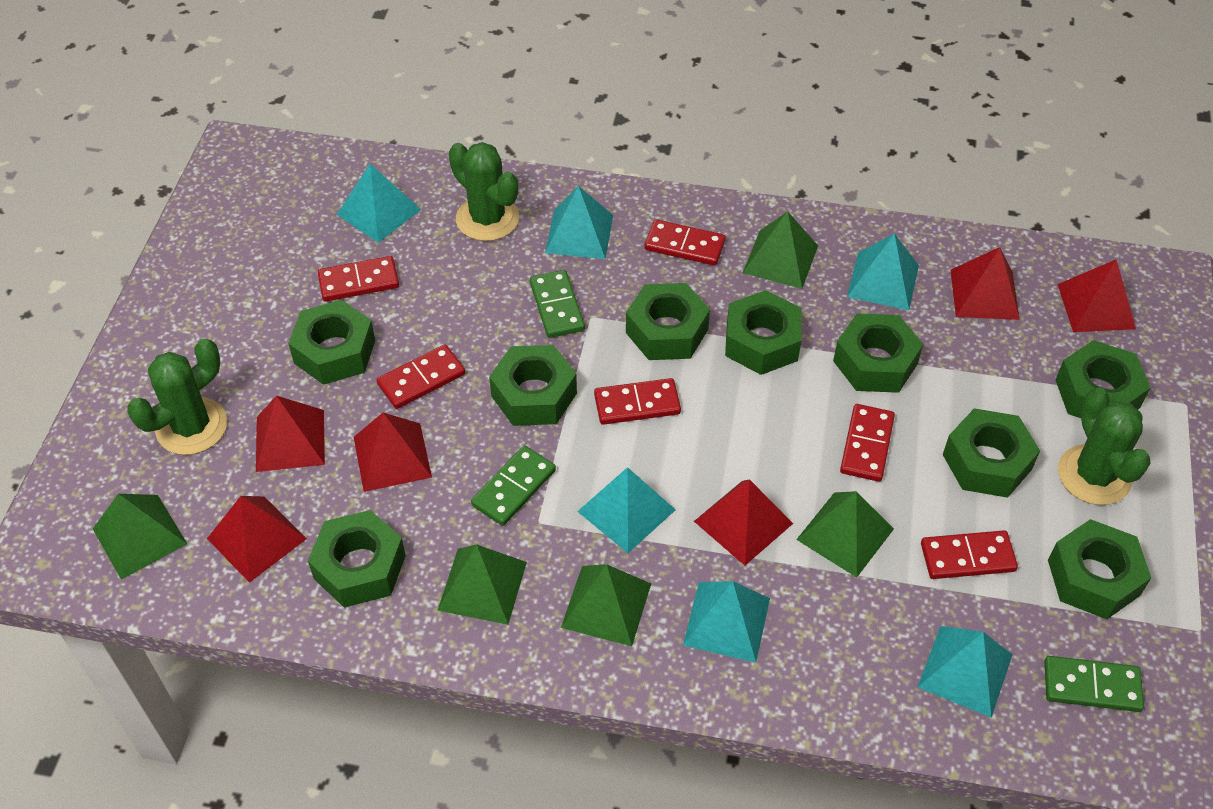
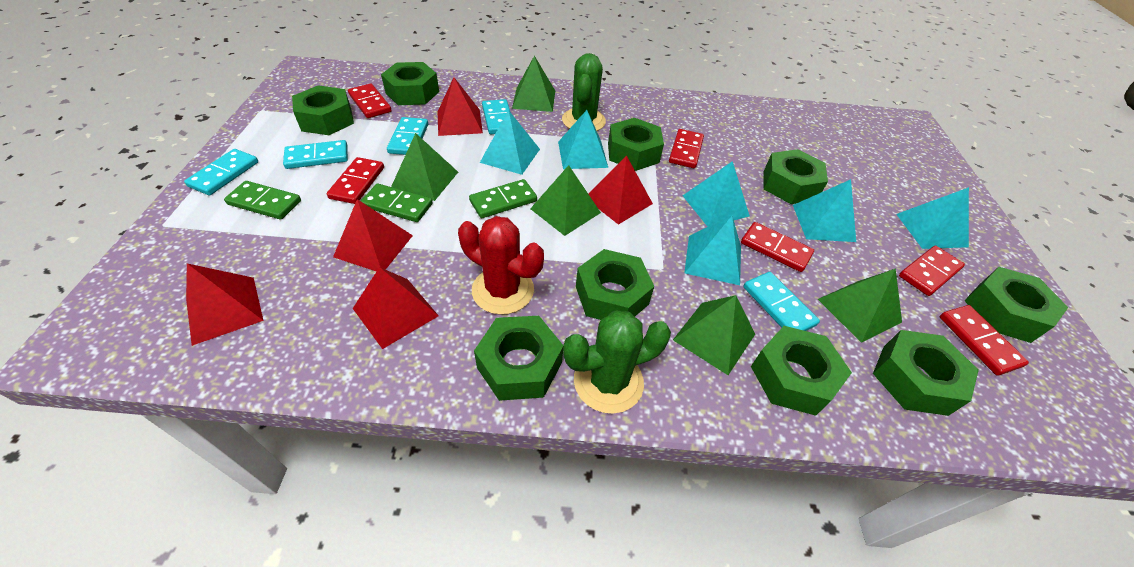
green cactus: 3 -> 2
red cactus: 0 -> 1
red pyramid: 6 -> 5
turquoise domino: 0 -> 5

